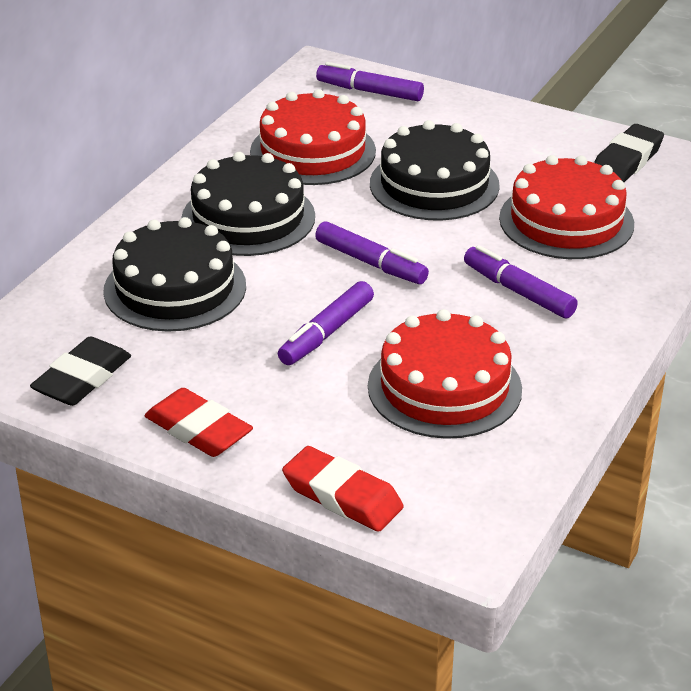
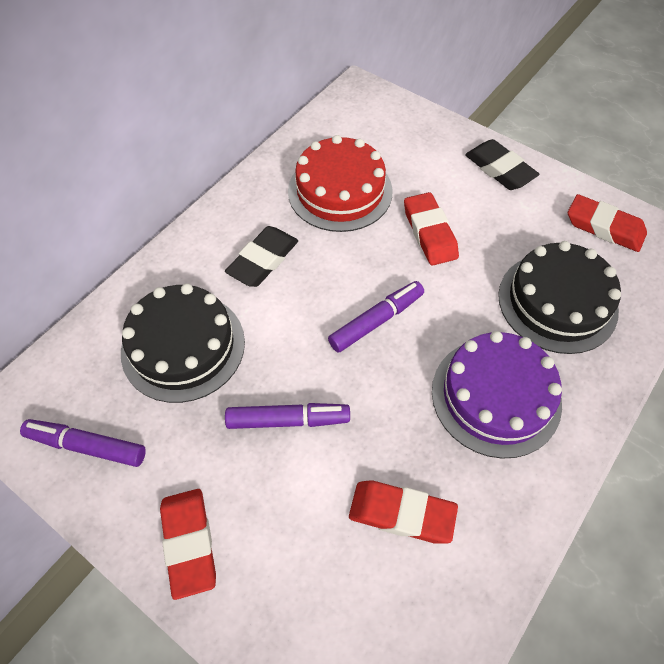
black cake: 3 -> 2
purple cake: 0 -> 1
purple marker: 4 -> 3
red cake: 3 -> 1
red eraser: 2 -> 4

